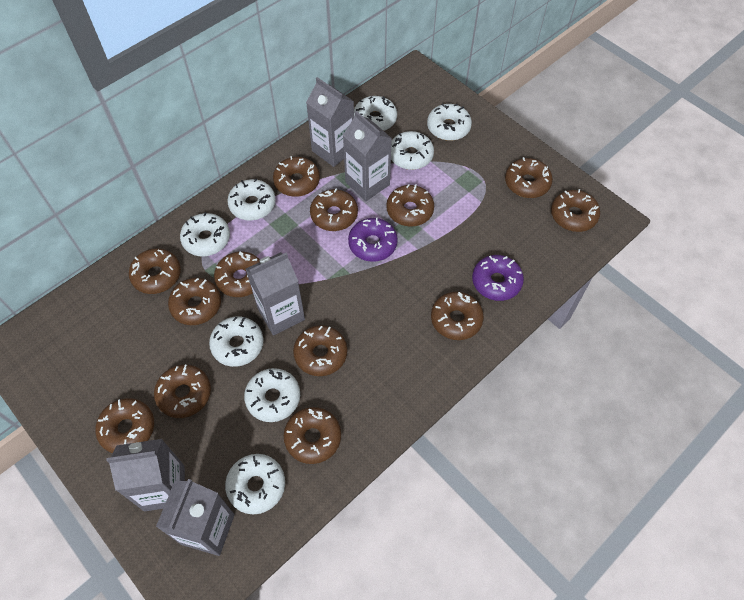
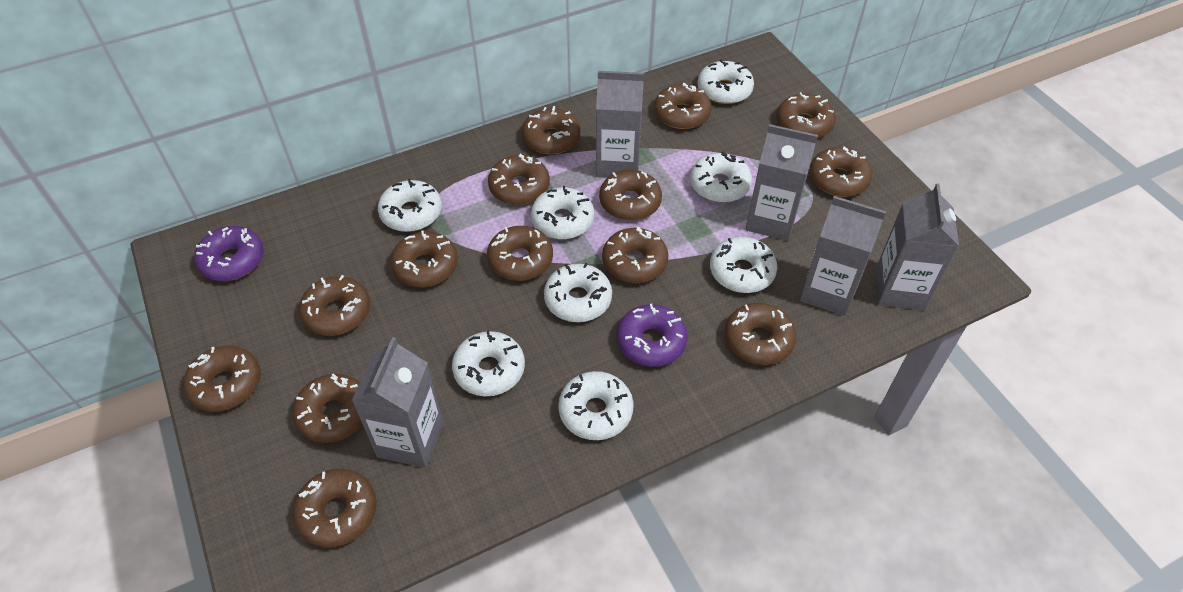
brown donut: 13 -> 14

